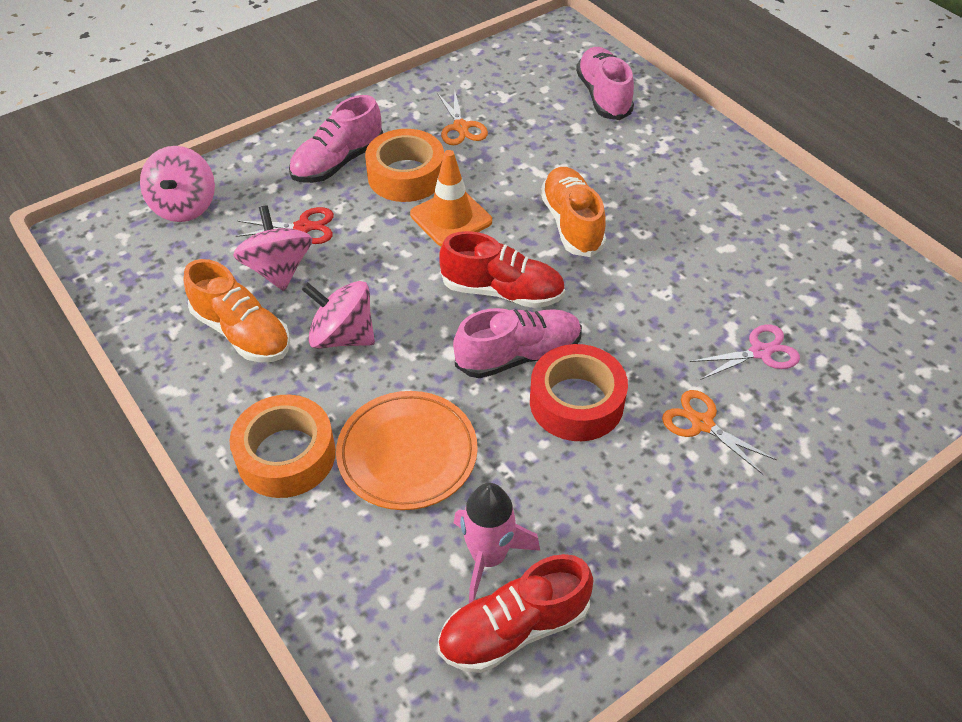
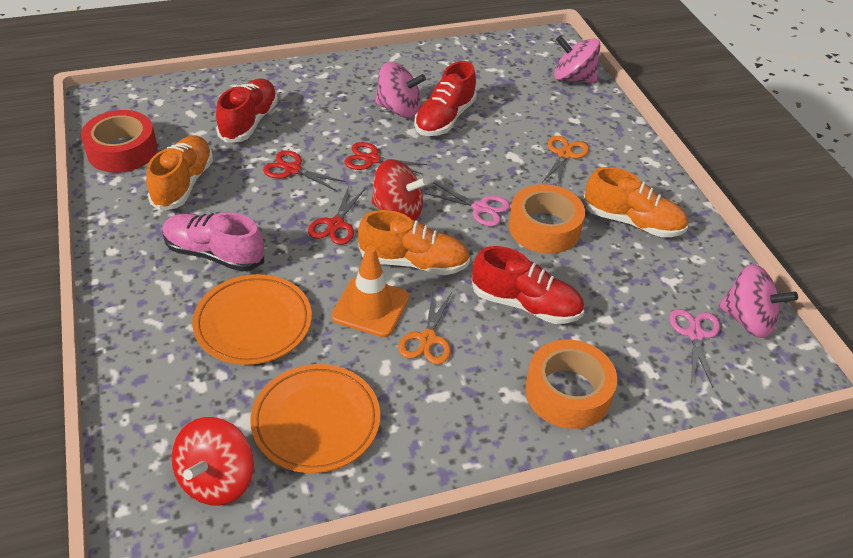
orange plate: 1 -> 2
orange shoe: 2 -> 3
pink rocket: 1 -> 0
pink scissors: 1 -> 2
pink shoe: 3 -> 1
red scissors: 1 -> 3
red shoe: 2 -> 3
red spinning top: 0 -> 2

